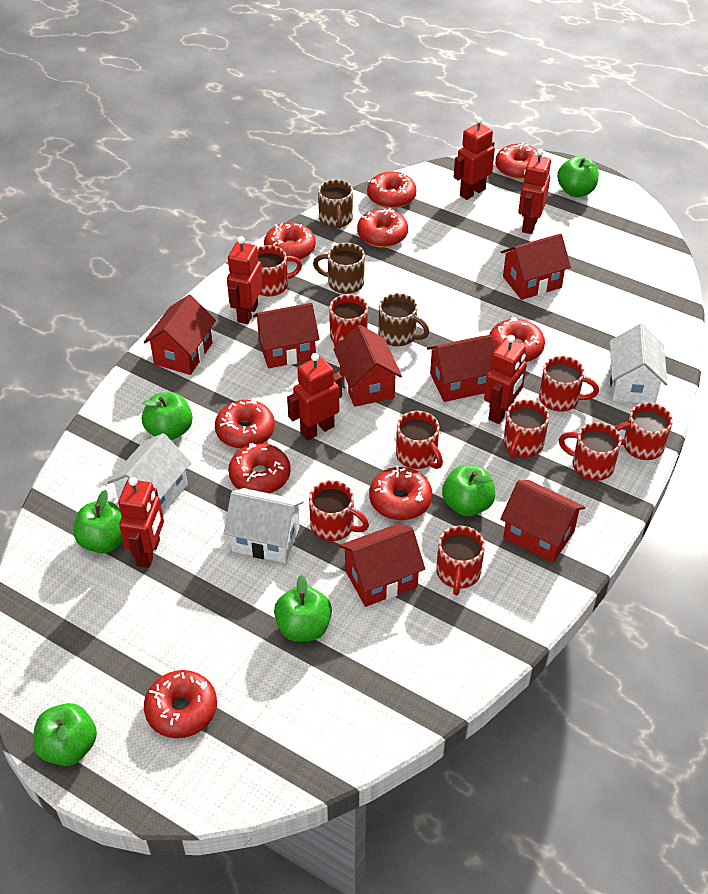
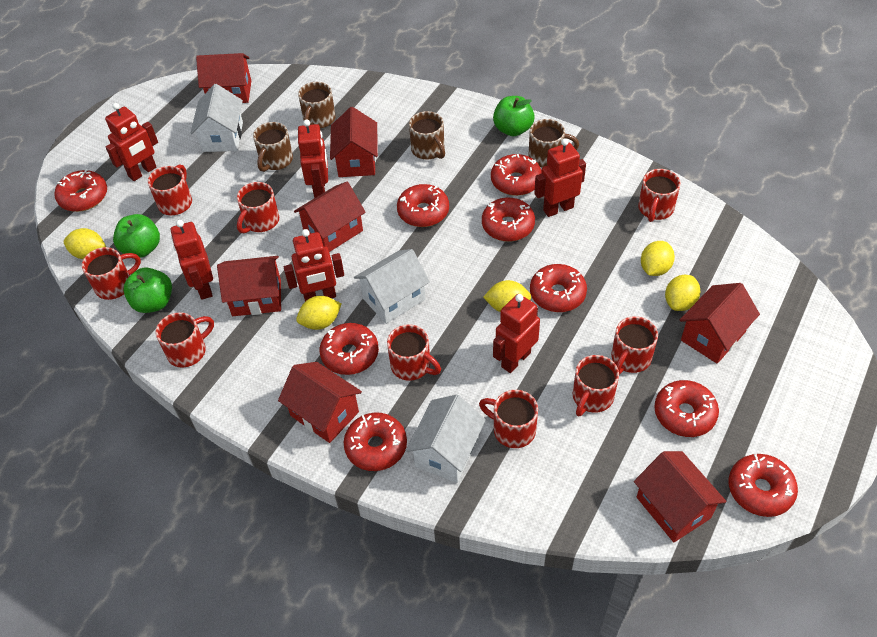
brown mug: 3 -> 4
green apple: 6 -> 3
yellow lemon: 0 -> 5

